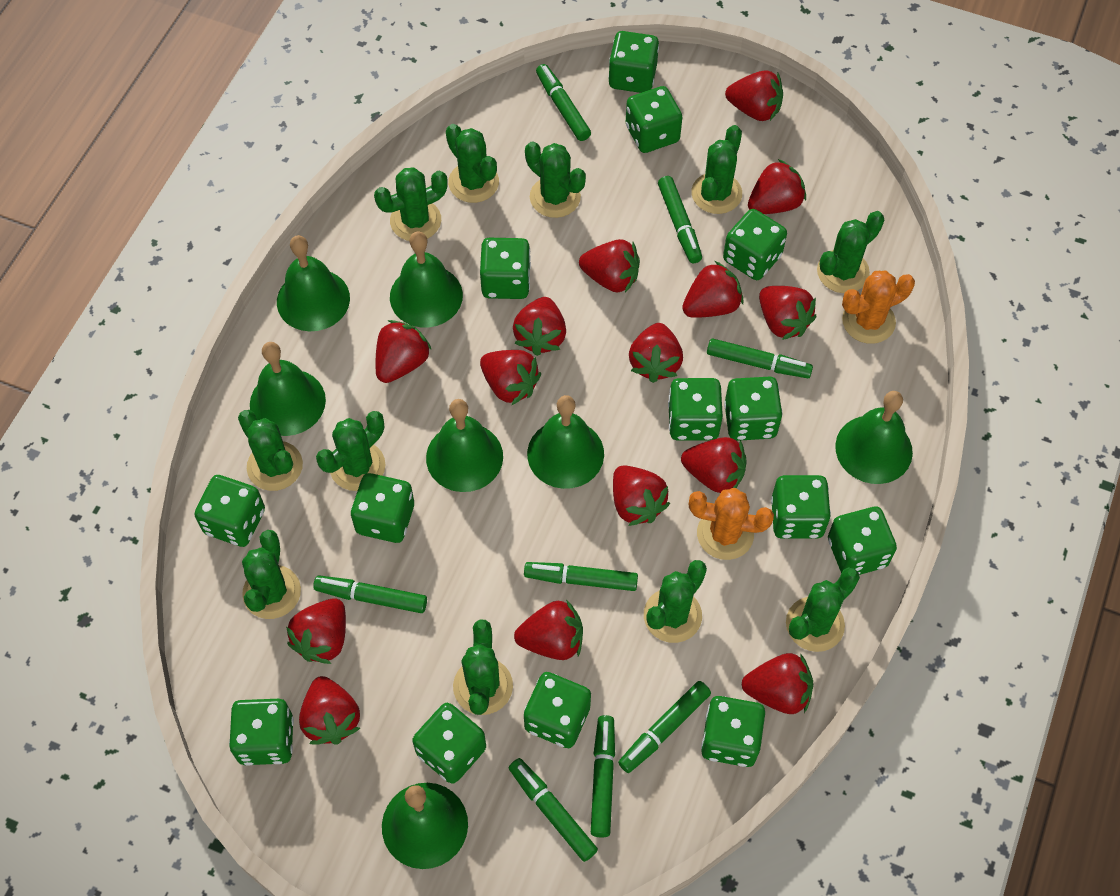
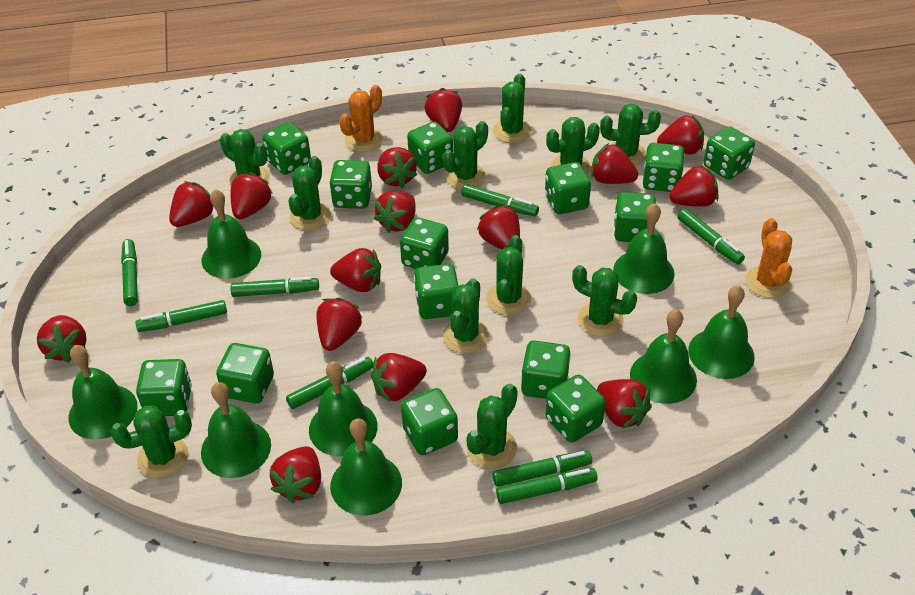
green bell: 7 -> 8

